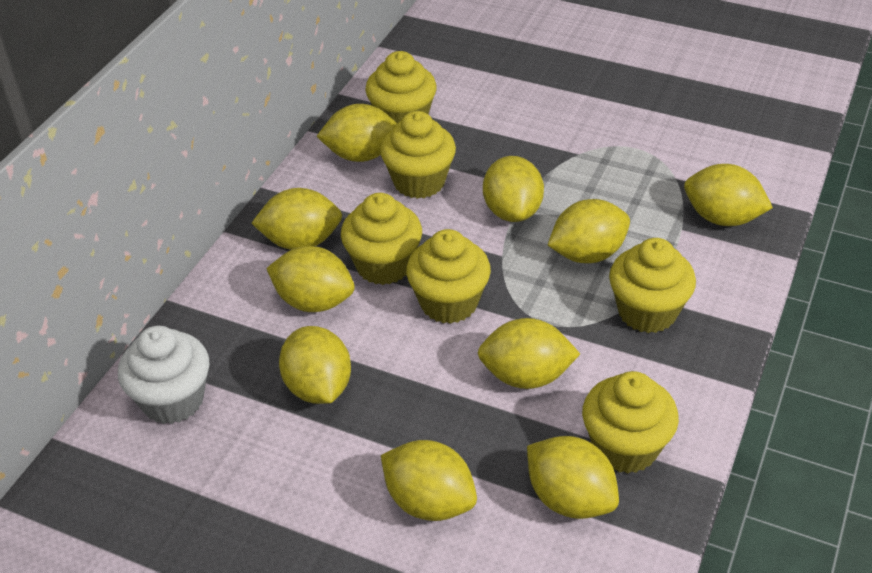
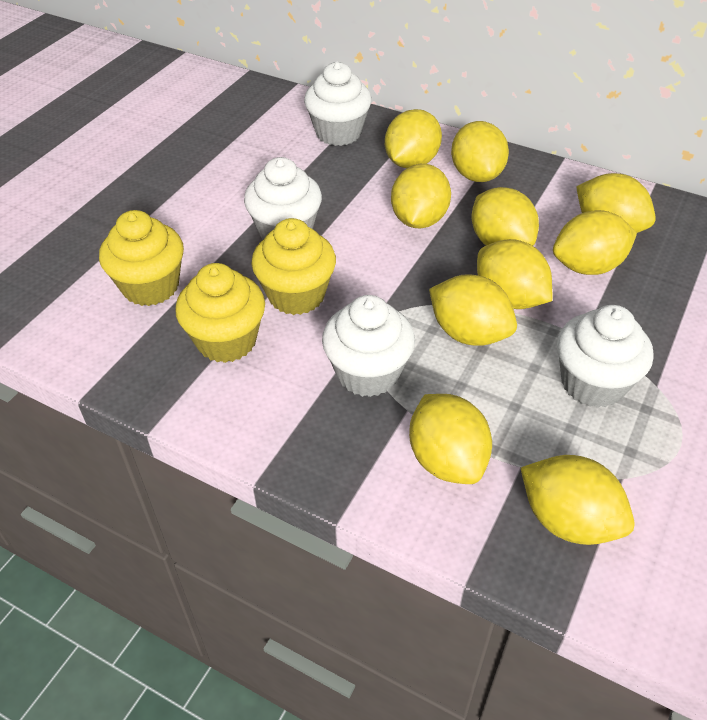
white cupcake: 1 -> 4
yellow cupcake: 6 -> 3

